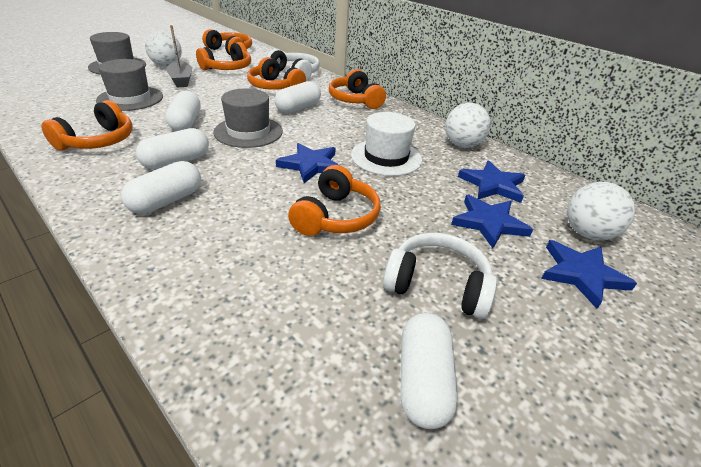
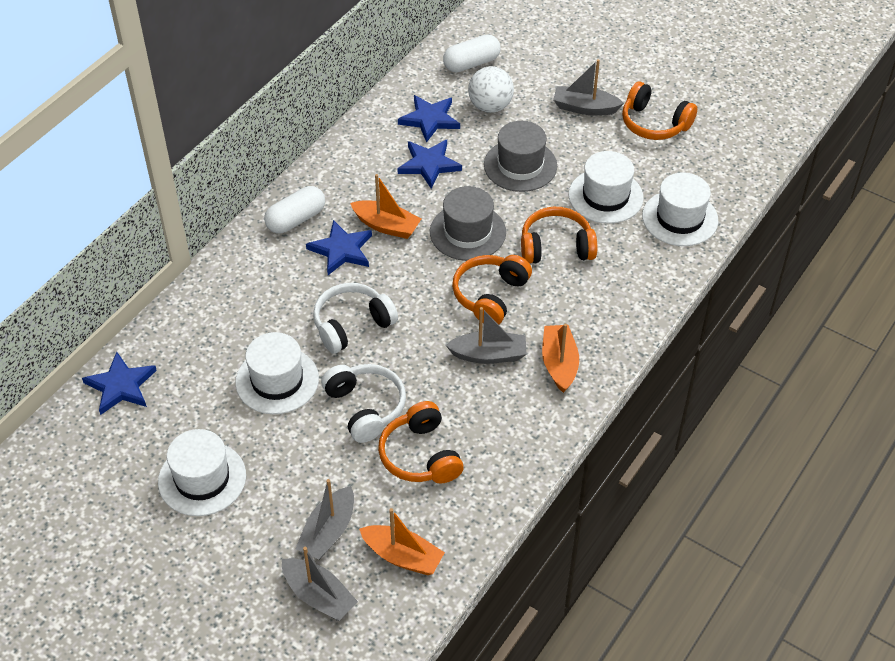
grey boat: 1 -> 4
grey hat: 3 -> 2
orange boat: 0 -> 3
orange headphones: 6 -> 4
white ball: 3 -> 1
white capsule: 5 -> 2
white hat: 1 -> 4

